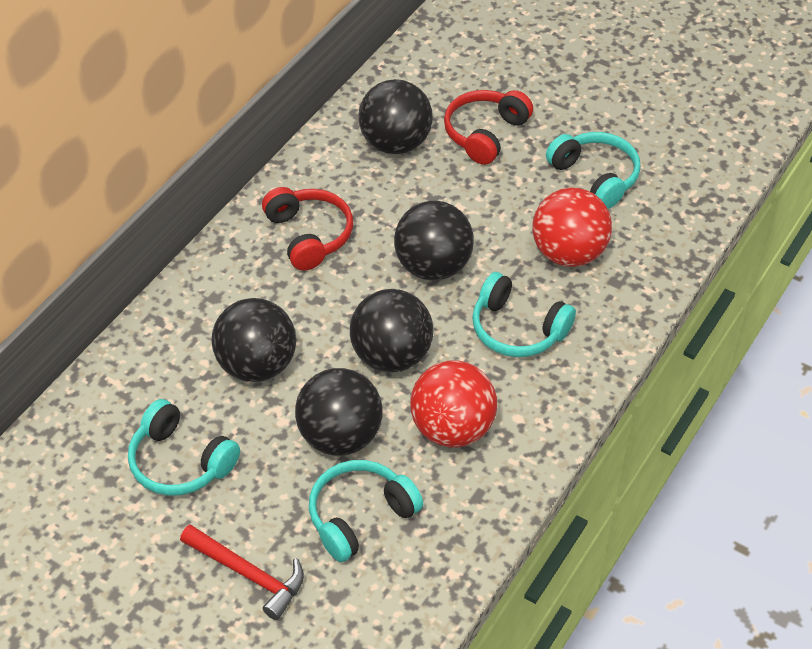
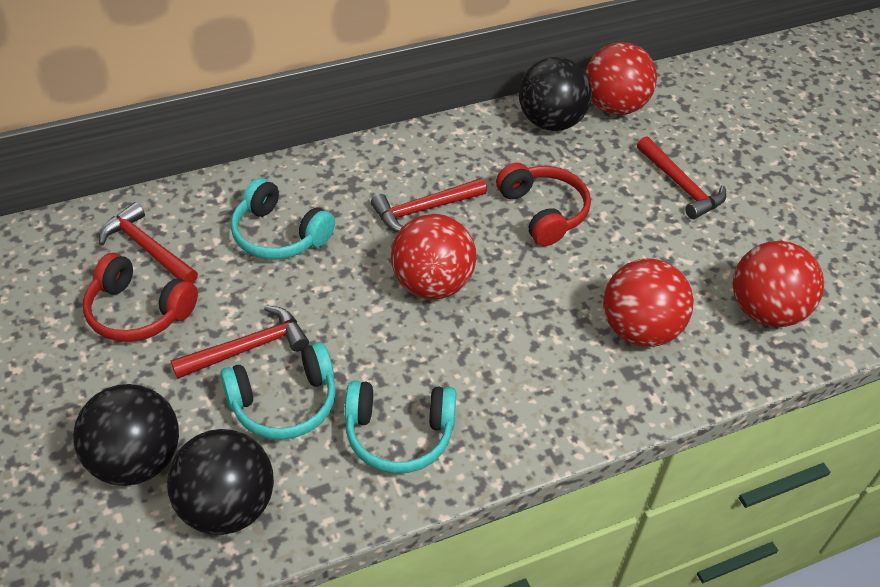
black ball: 5 -> 3
red ball: 2 -> 4
red hammer: 1 -> 4
turquoise headphones: 4 -> 3

